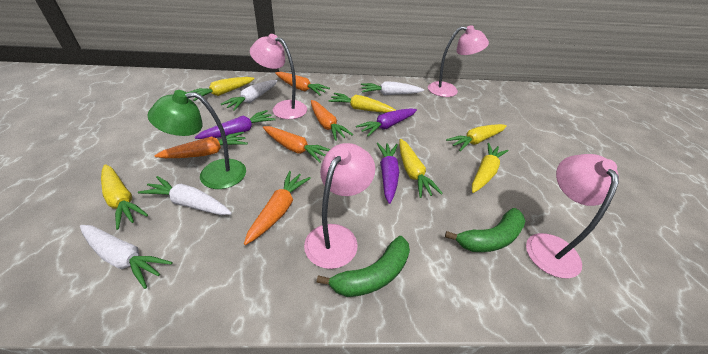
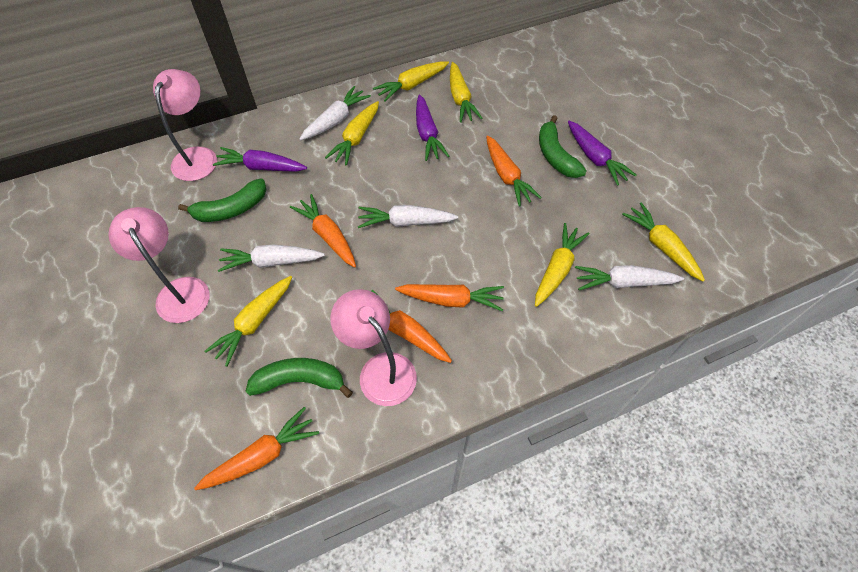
green banana: 2 -> 3
green lamp: 1 -> 0
pink lamp: 4 -> 3

